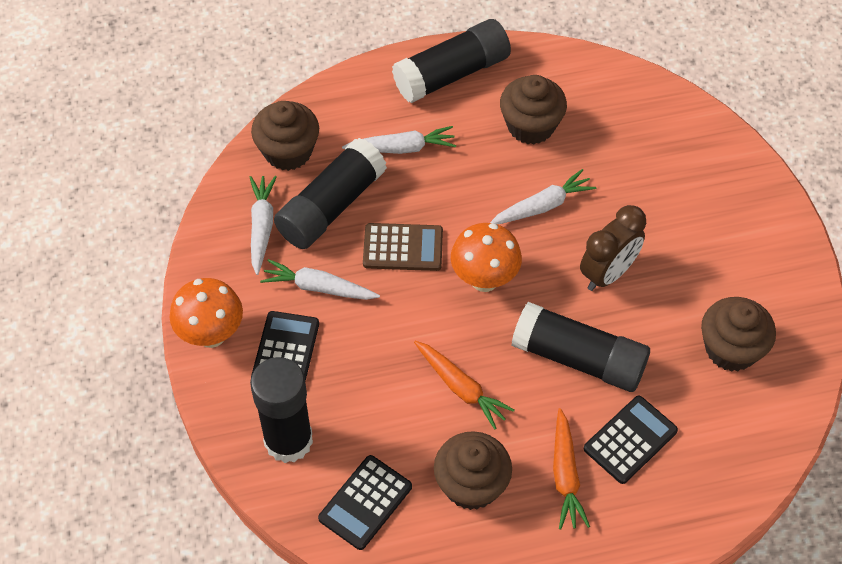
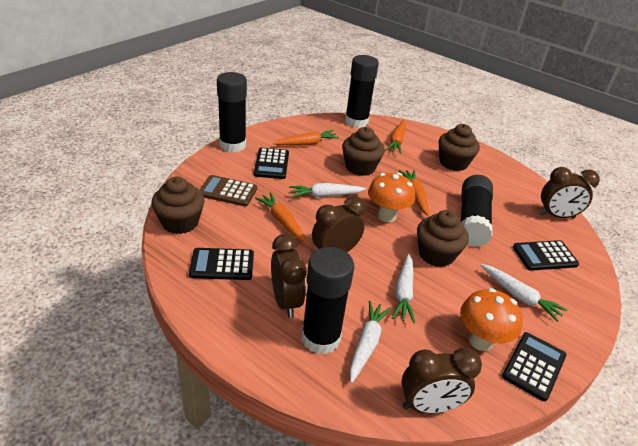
black calculator: 3 -> 4
brown clock: 1 -> 4
orange carrot: 2 -> 4

